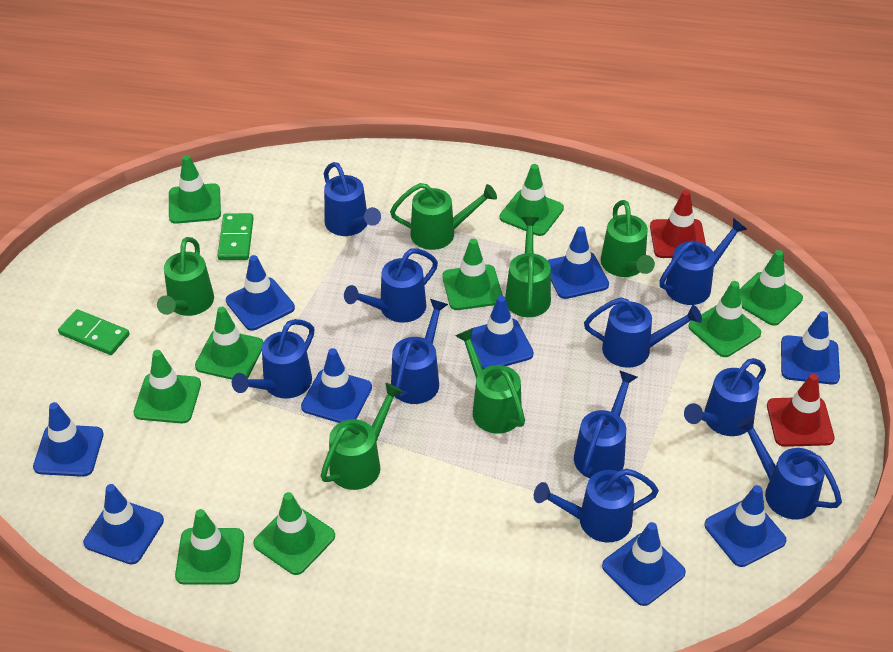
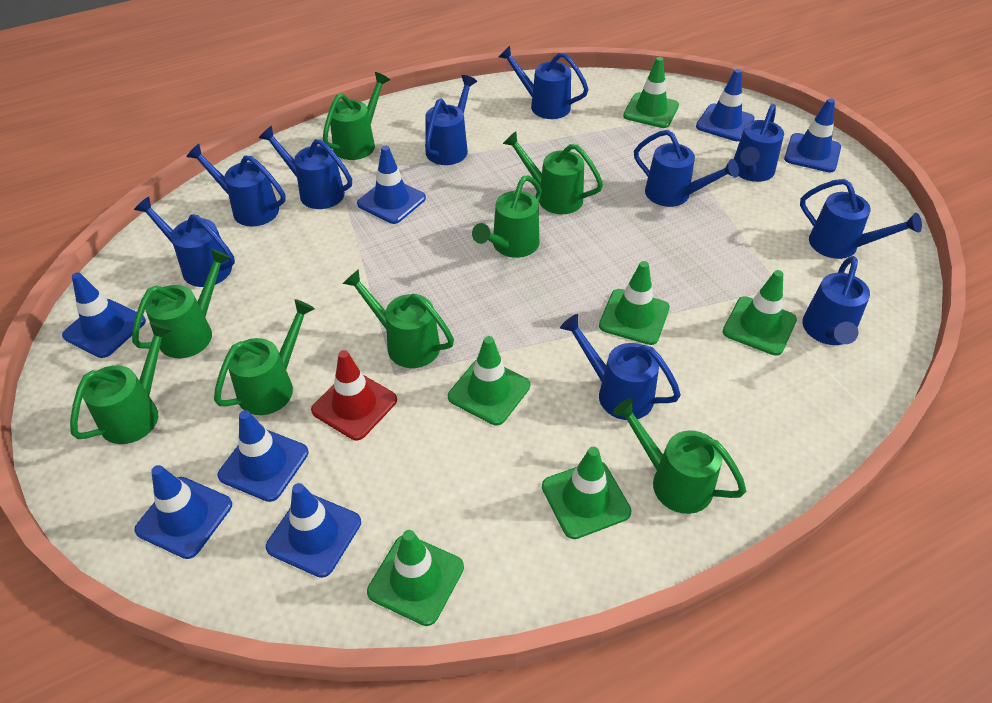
blue traffic cone: 9 -> 7
green domino: 2 -> 0
green traffic cone: 9 -> 6
green watering can: 6 -> 8
red traffic cone: 2 -> 1

